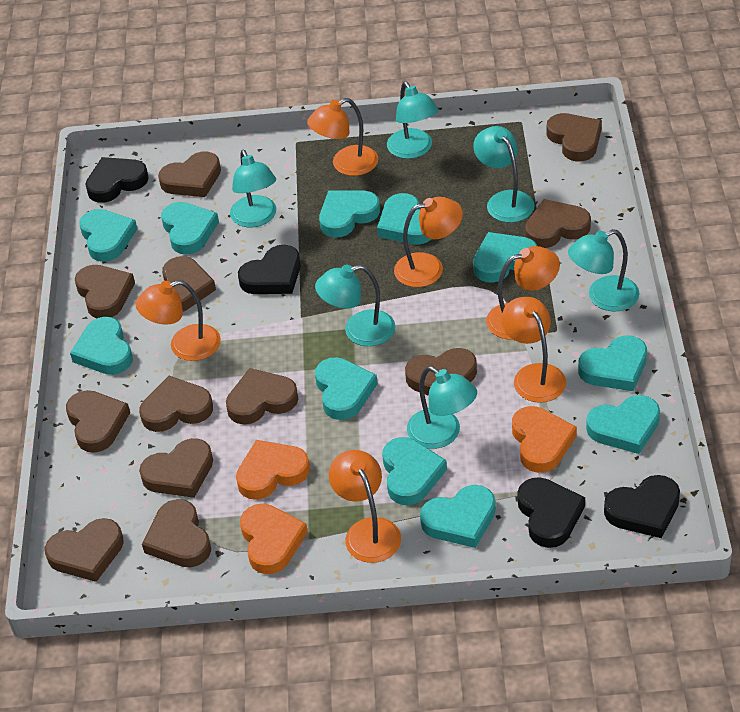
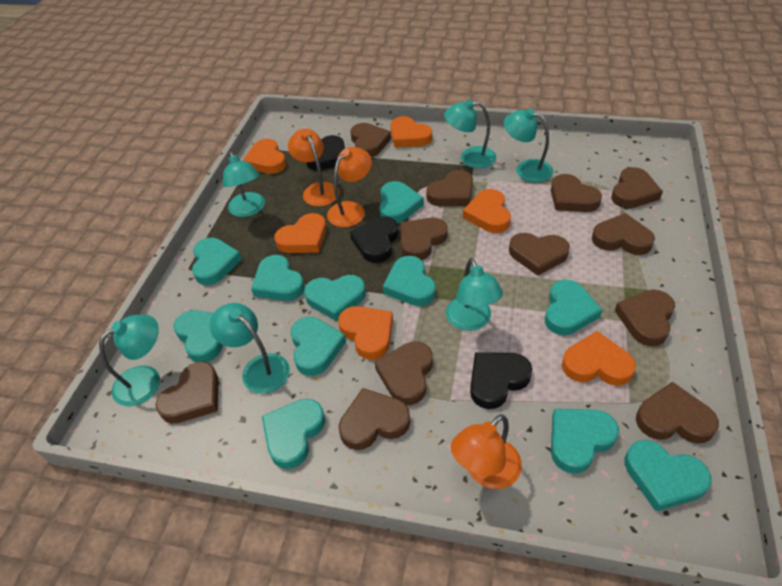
black heart: 4 -> 3
orange heart: 3 -> 6
orange lamp: 6 -> 3

